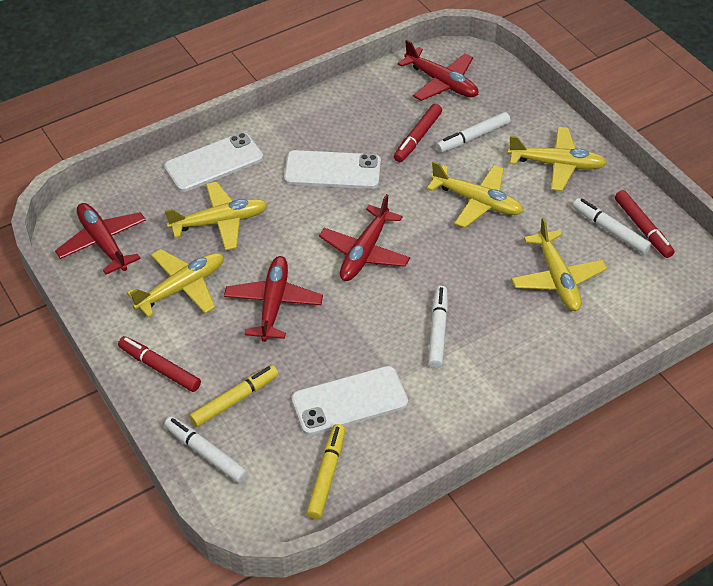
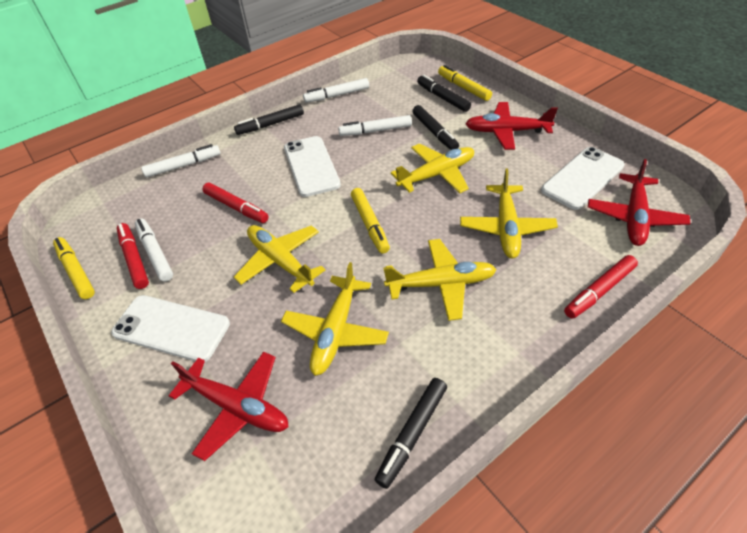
black marker: 0 -> 4
red plane: 4 -> 3
yellow marker: 2 -> 3

